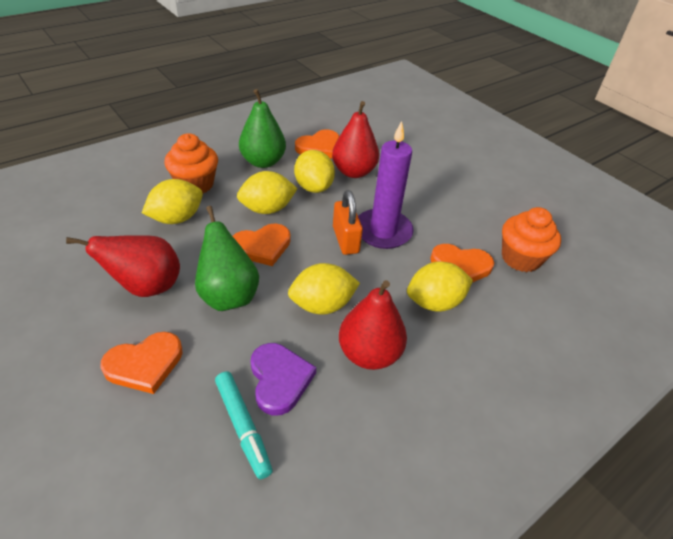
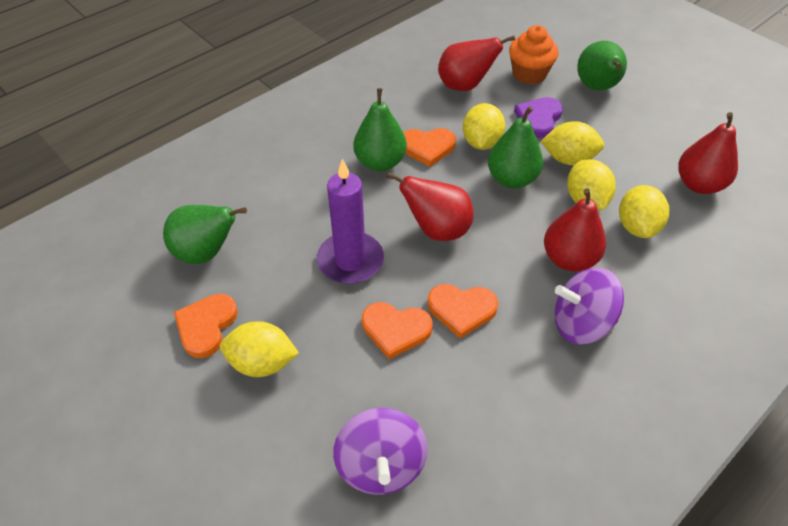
green pear: 2 -> 4
orange cupcake: 2 -> 1
orange padlock: 1 -> 0
purple spinning top: 0 -> 2
red pear: 3 -> 4
turquoise marker: 1 -> 0

